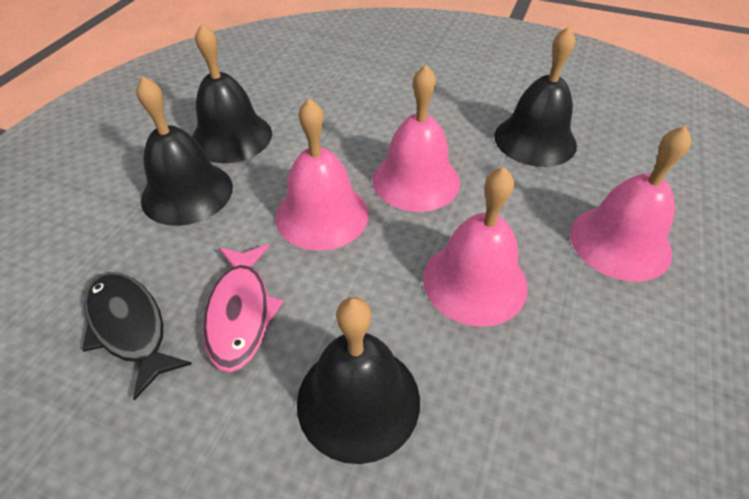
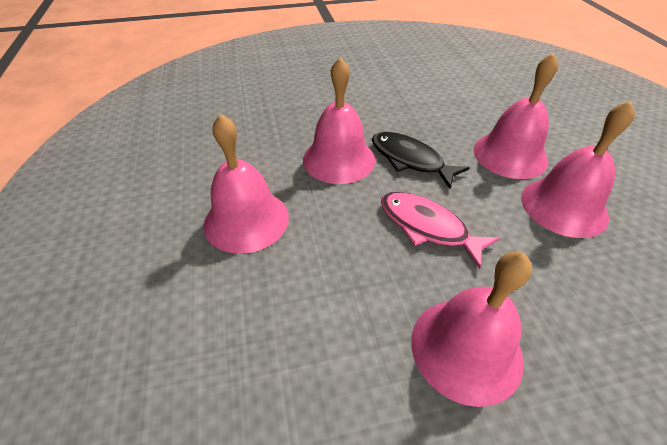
black bell: 4 -> 0
pink bell: 4 -> 5

